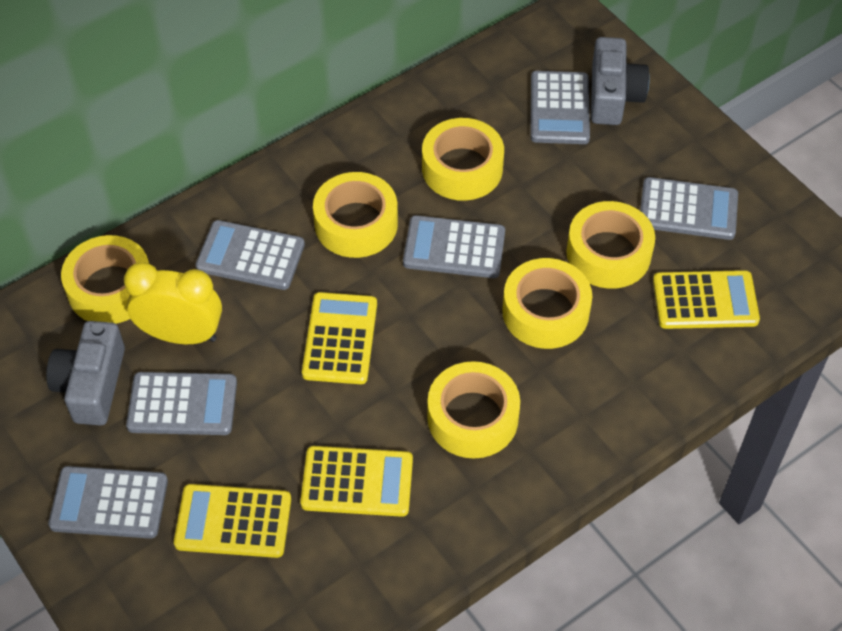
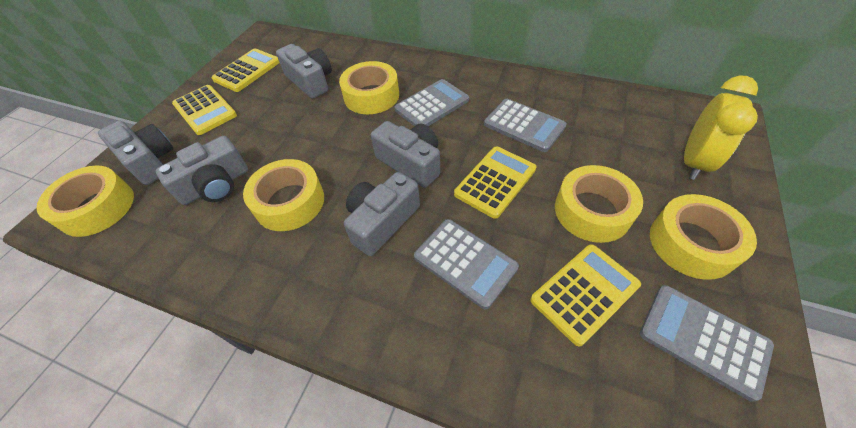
grey calculator: 6 -> 4
grey camera: 2 -> 5
yellow tape: 6 -> 5

